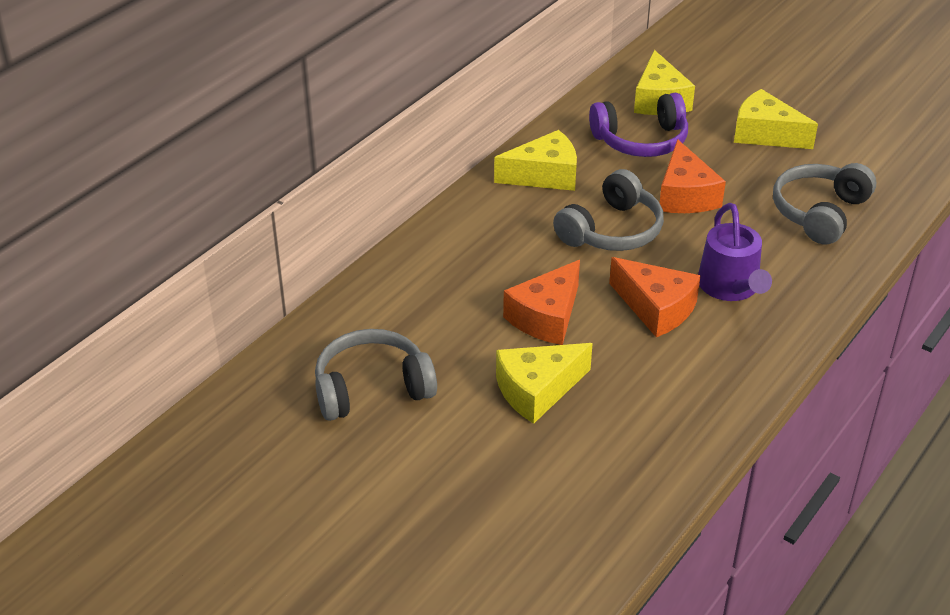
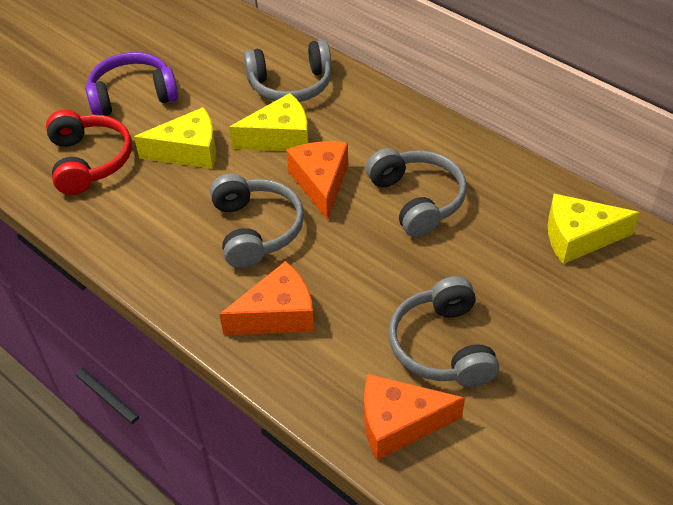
grey headphones: 3 -> 4
purple watering can: 1 -> 0
red headphones: 0 -> 1
yellow cheese: 4 -> 3

